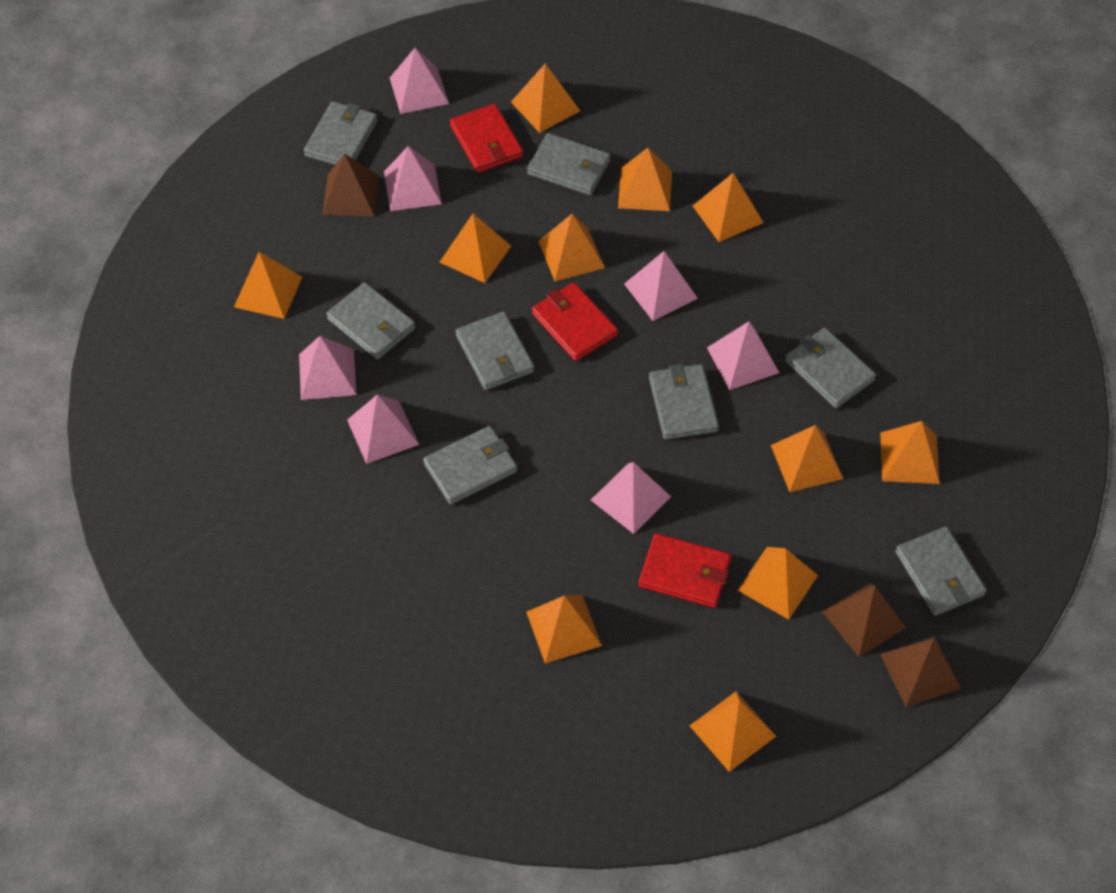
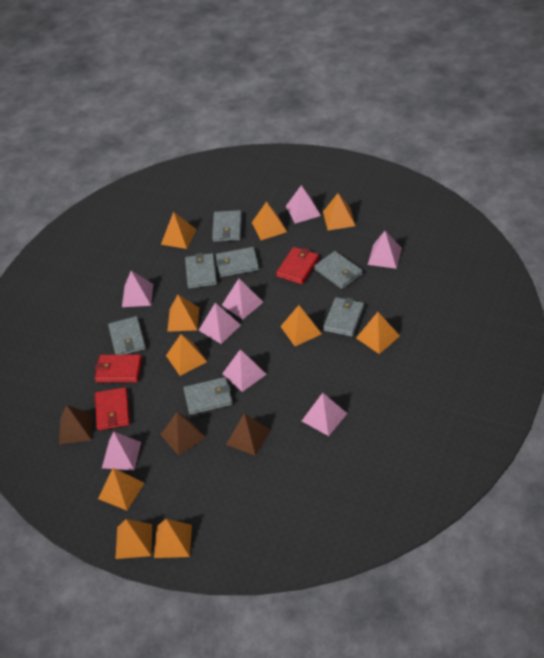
grey wallet: 8 -> 7
orange pyramid: 11 -> 10
pink pyramid: 7 -> 8

